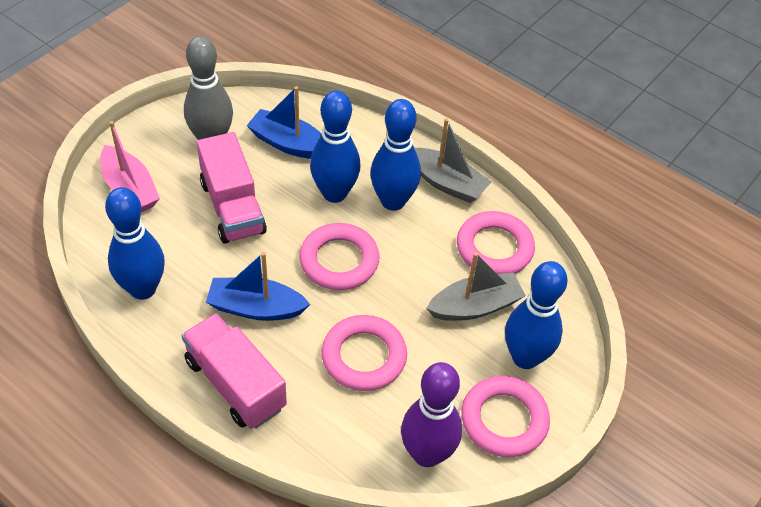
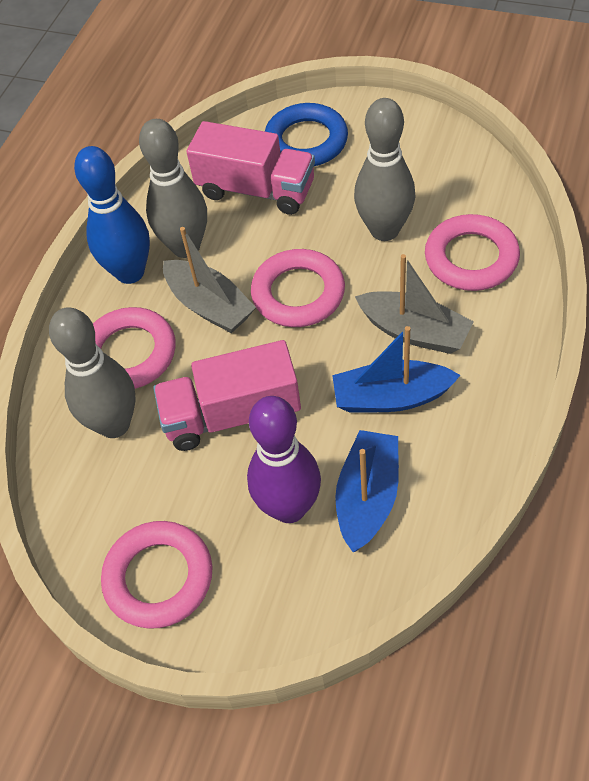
blue bowling pin: 4 -> 1
blue ring: 0 -> 1
grey bowling pin: 1 -> 3
pink boat: 1 -> 0

